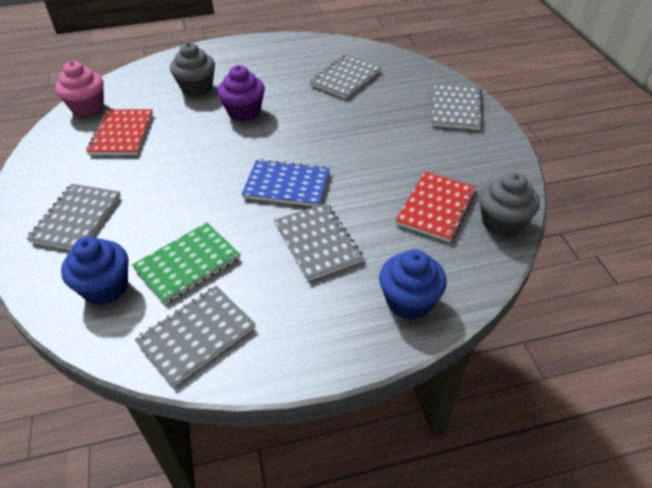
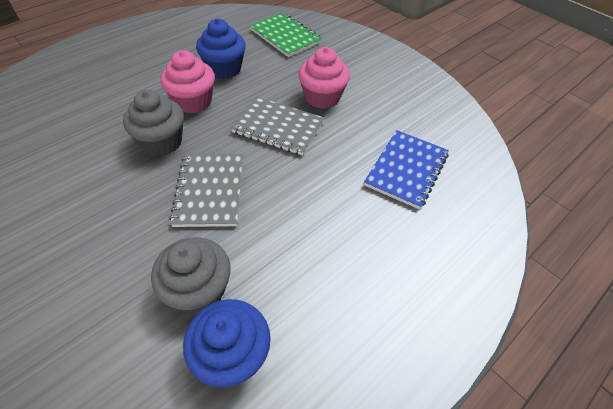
grey notebook: 5 -> 2
pink cupcake: 1 -> 2
purple cupcake: 1 -> 0
red notebook: 2 -> 0

